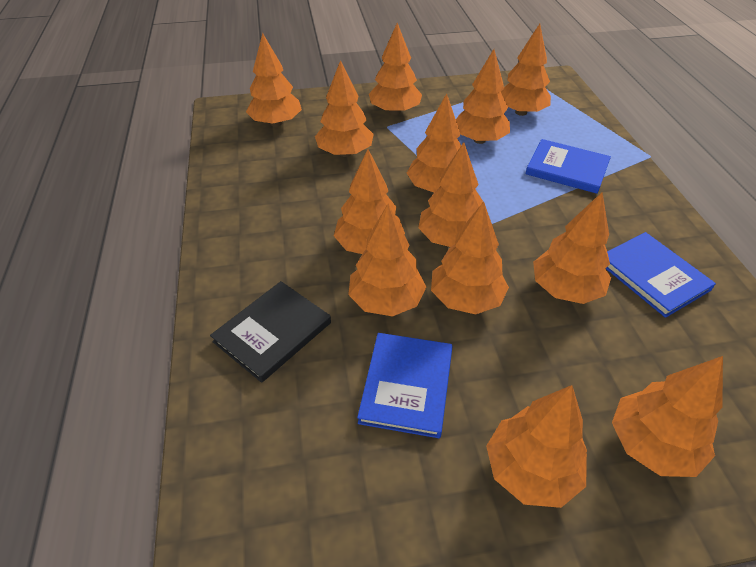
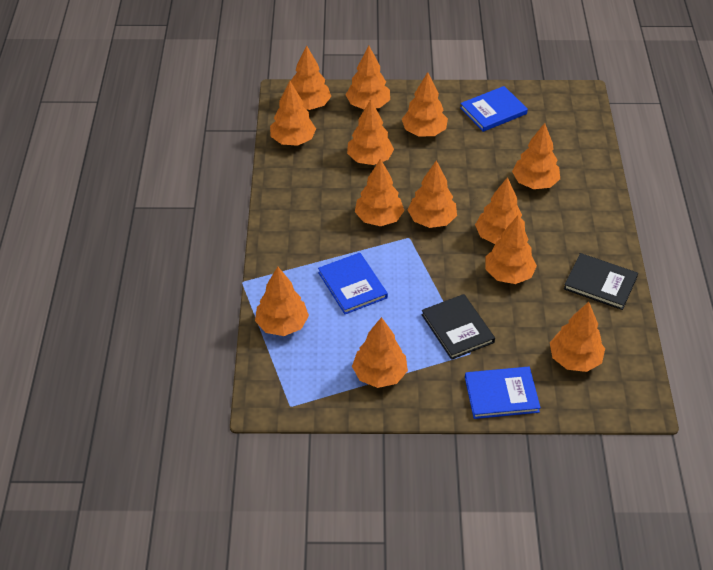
black book: 1 -> 2

